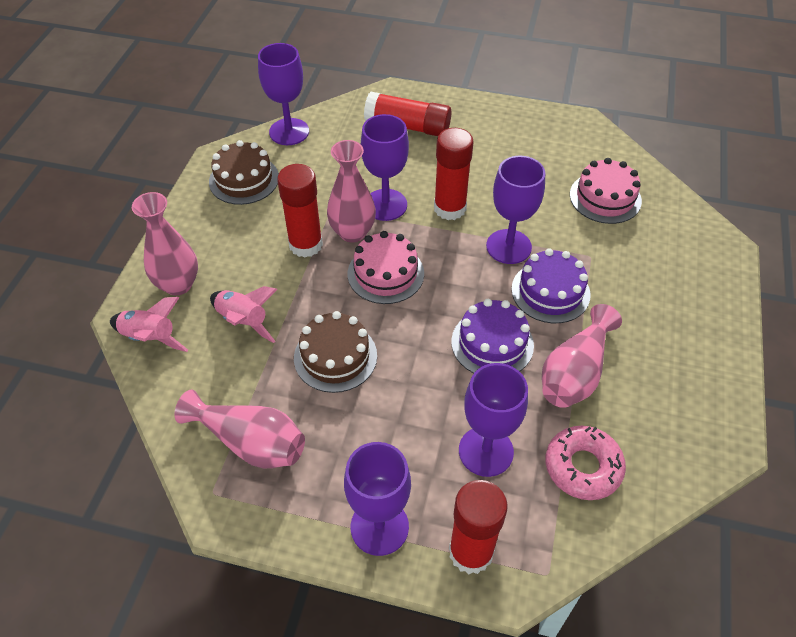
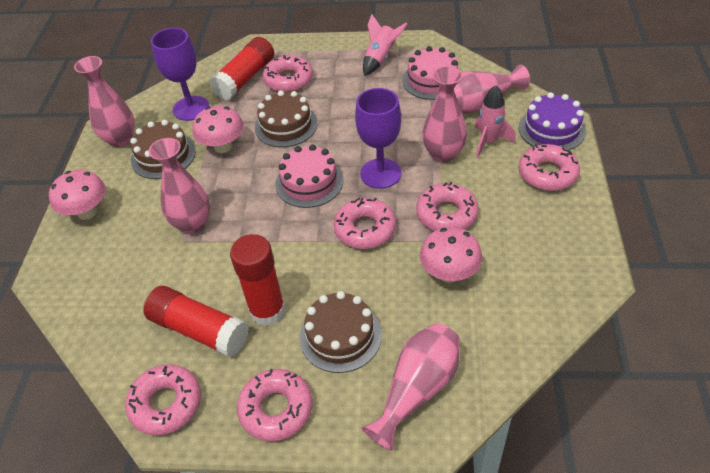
brown cake: 2 -> 3
pink donut: 1 -> 6
pink mushroom: 0 -> 3
pink vase: 4 -> 5
purple cake: 2 -> 1
purple goblet: 5 -> 2
red glue stick: 4 -> 3

